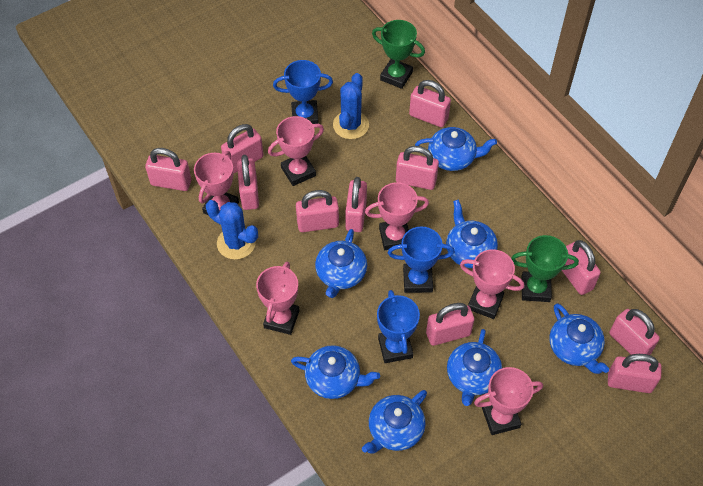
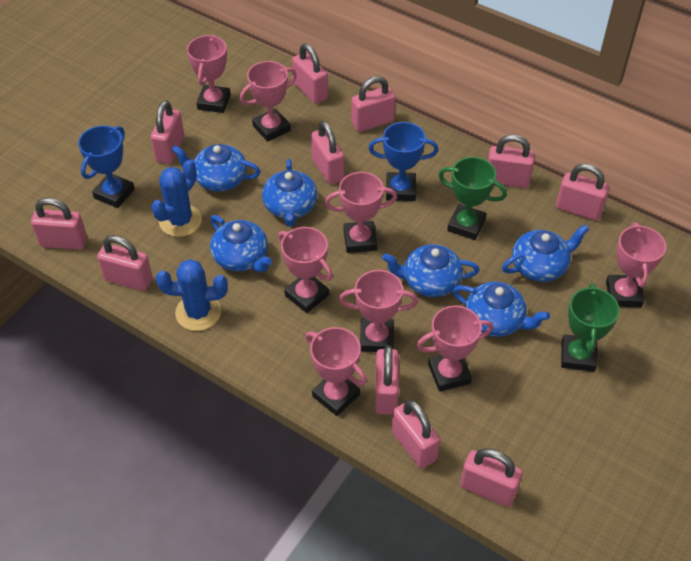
blue teapot: 7 -> 6
blue trophy: 3 -> 2
pink trophy: 6 -> 8

